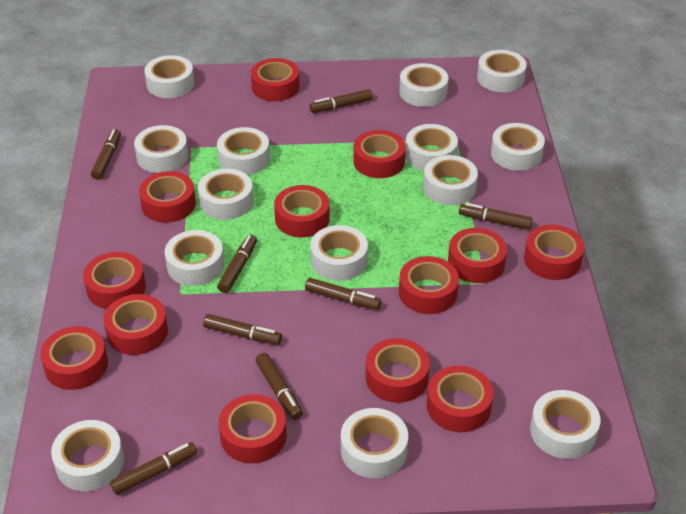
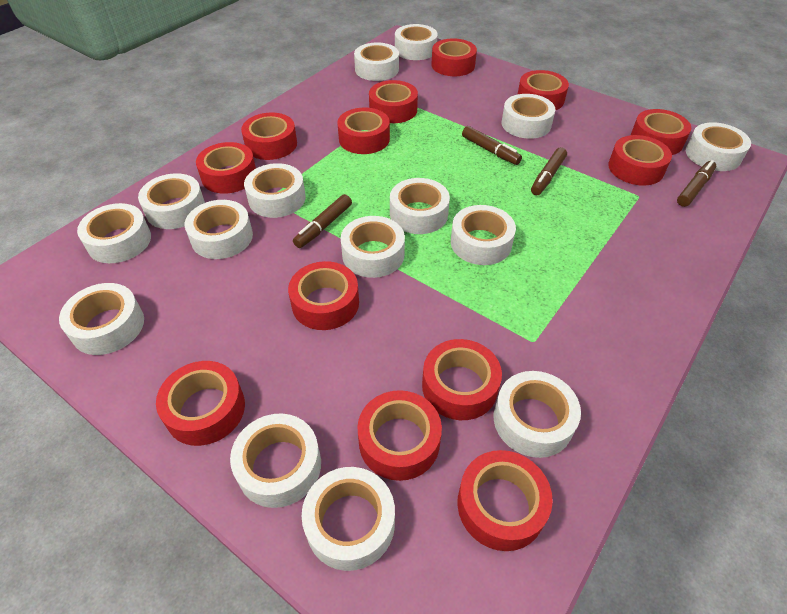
brown marker: 8 -> 4
white tape: 14 -> 15

